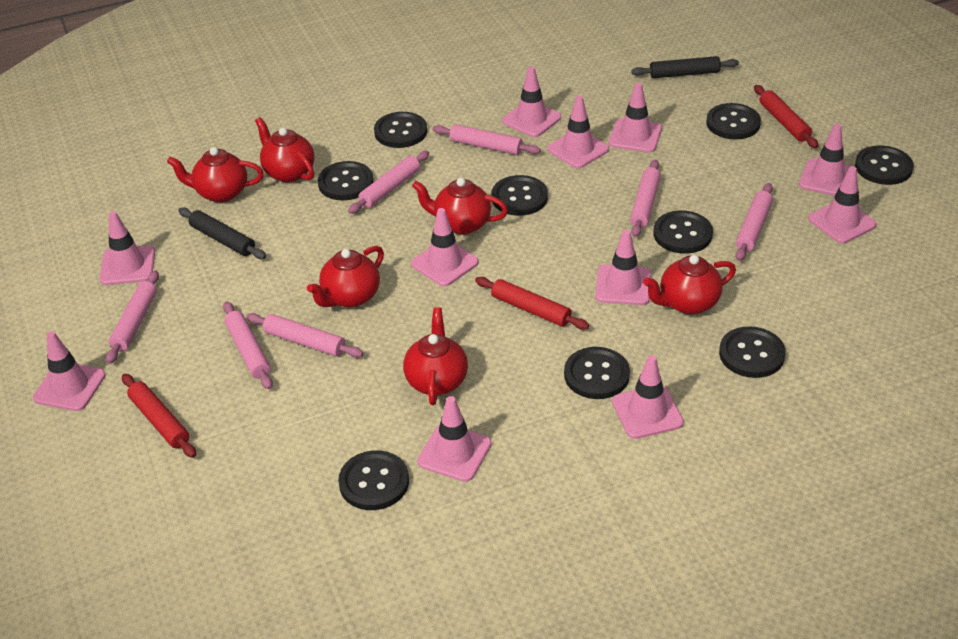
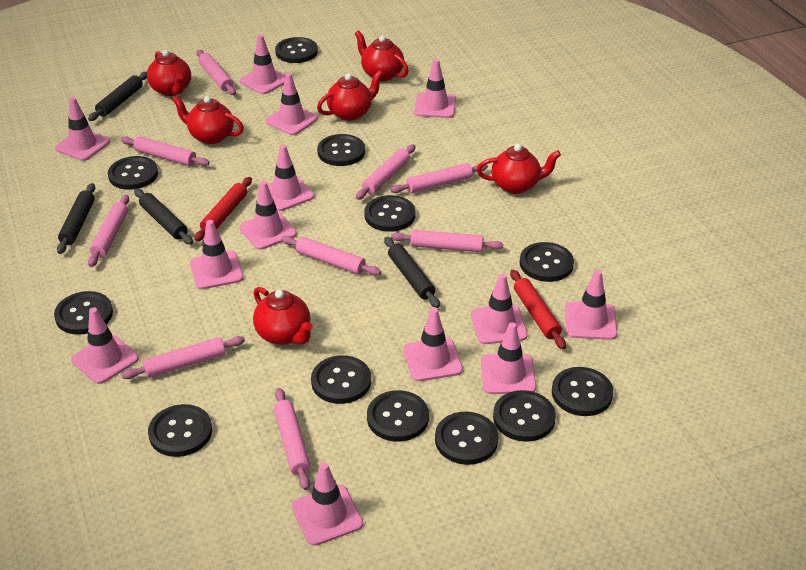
black button: 9 -> 12
black rolling pin: 2 -> 4
pink rolling pin: 7 -> 9
pink traffic cone: 11 -> 13
red rolling pin: 3 -> 2

